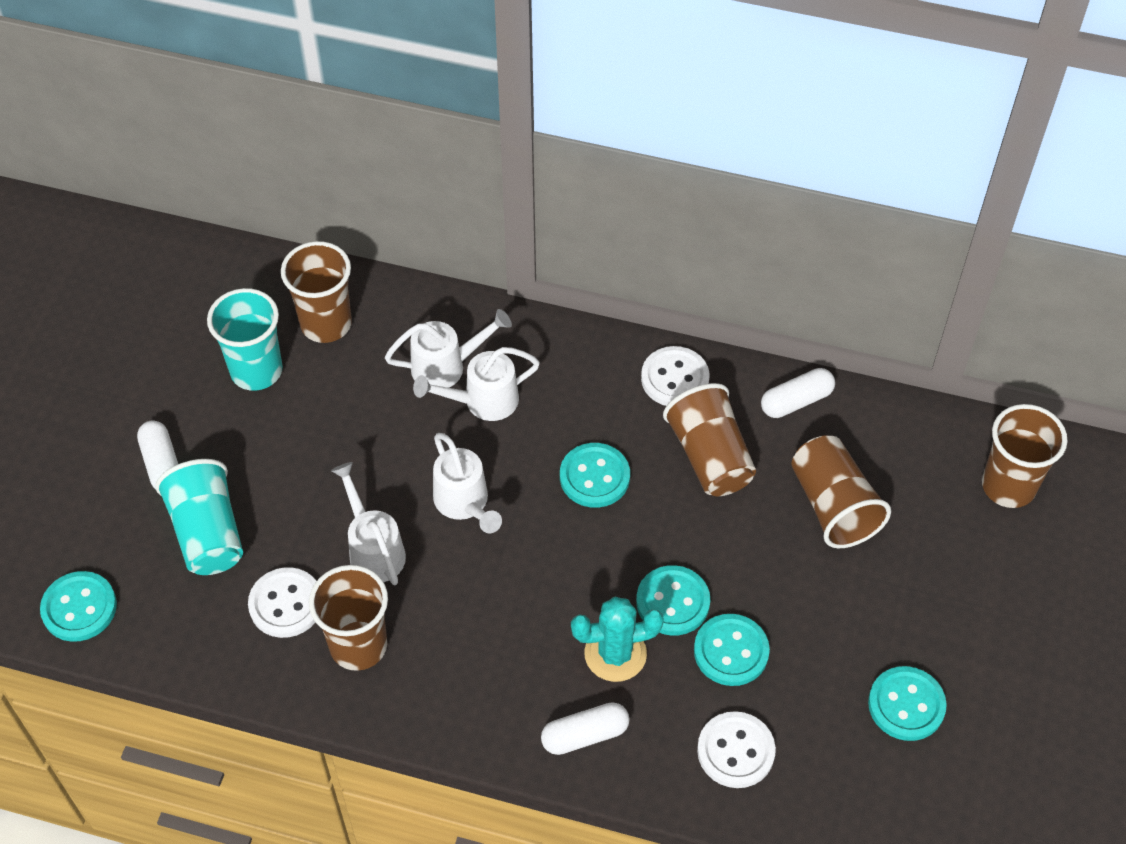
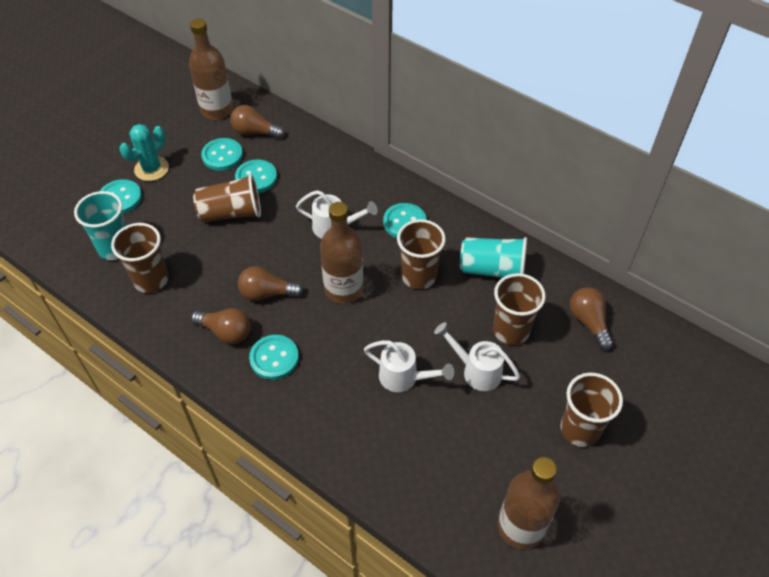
brown bottle: 0 -> 3
brown light bulb: 0 -> 4
white button: 3 -> 0
white capsule: 3 -> 0
white watering can: 4 -> 3

